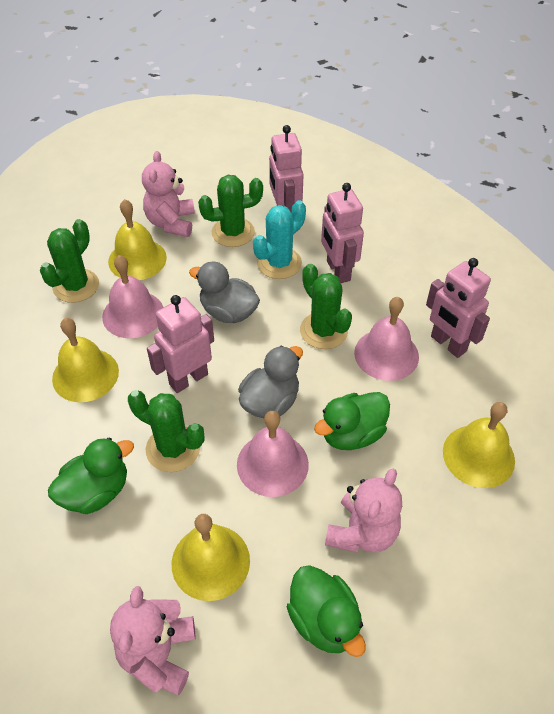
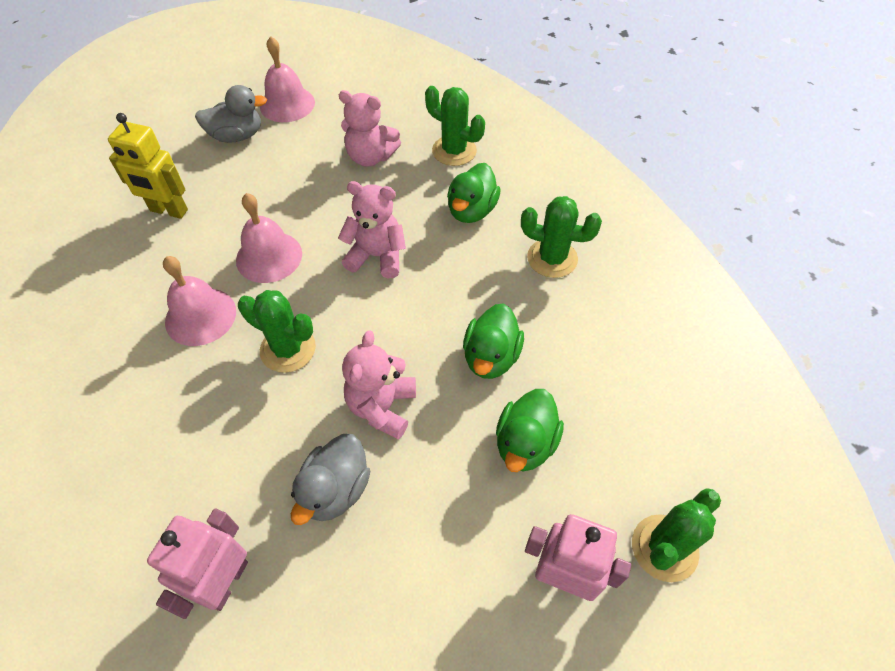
pink robot: 4 -> 2
turquoise cactus: 1 -> 0
yellow bell: 4 -> 0
yellow robot: 0 -> 1

